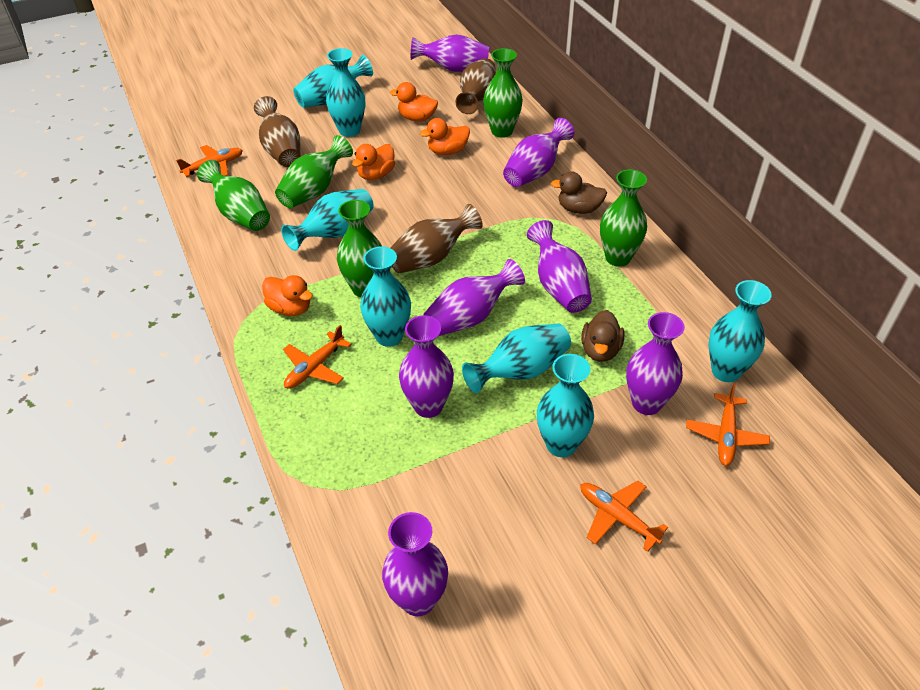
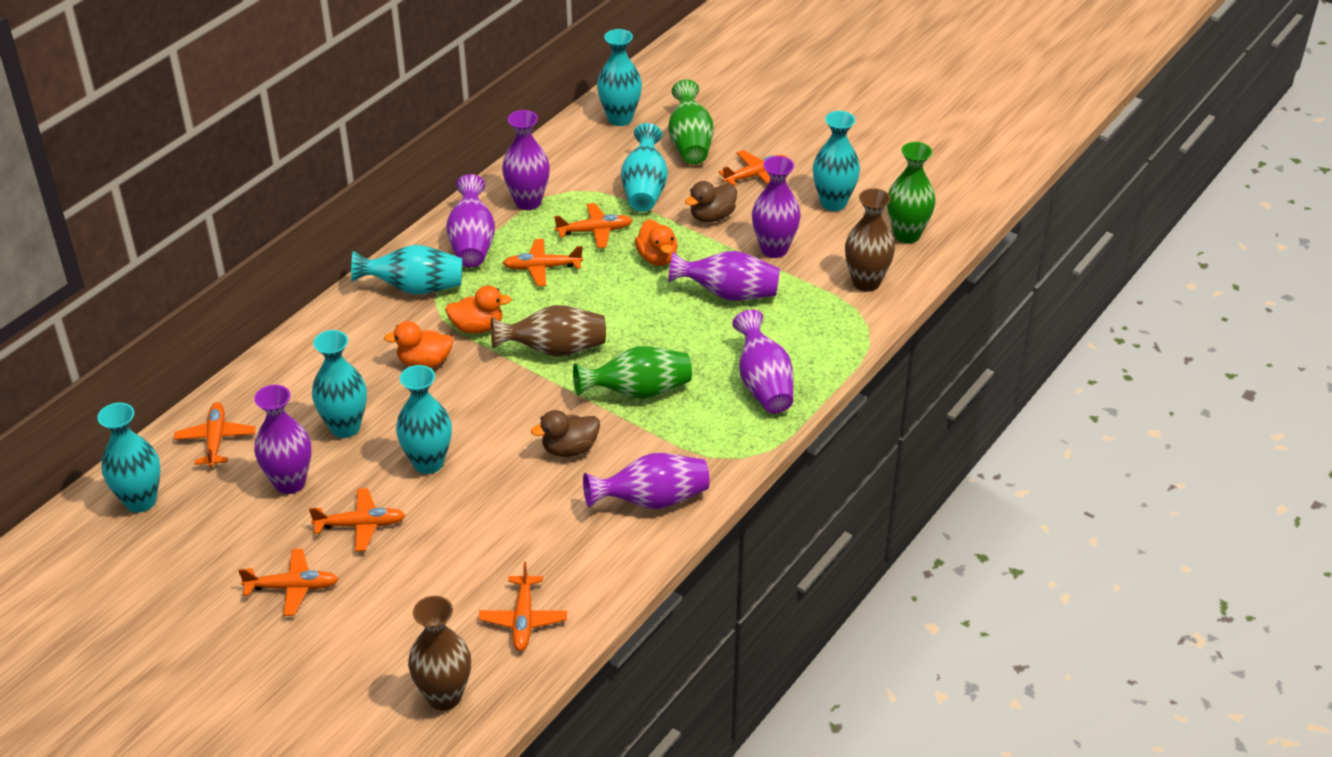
green vase: 5 -> 3
orange duck: 4 -> 3
orange plane: 4 -> 7

